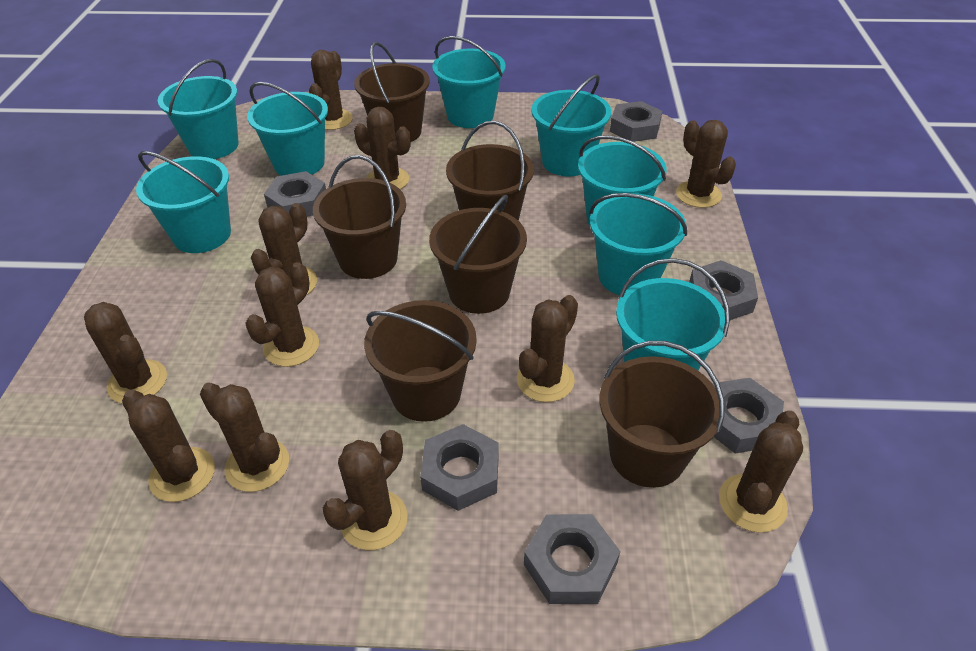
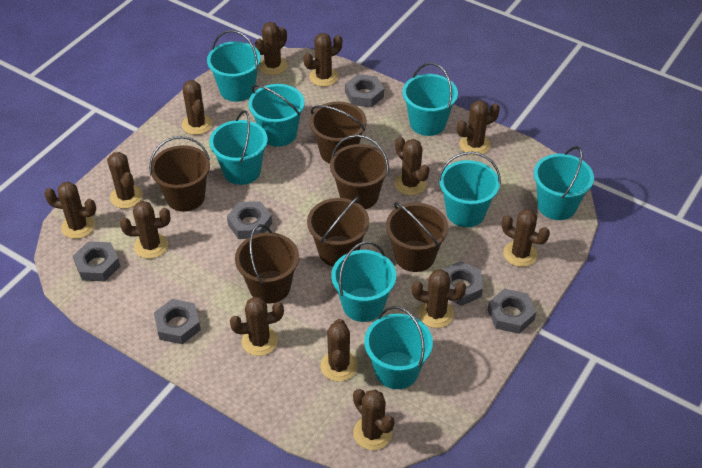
brown cactus: 11 -> 13

